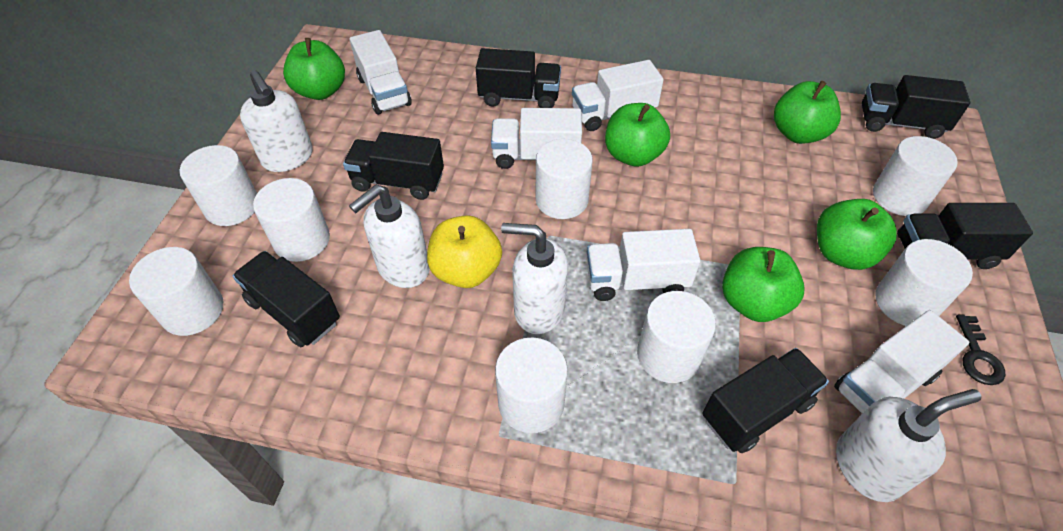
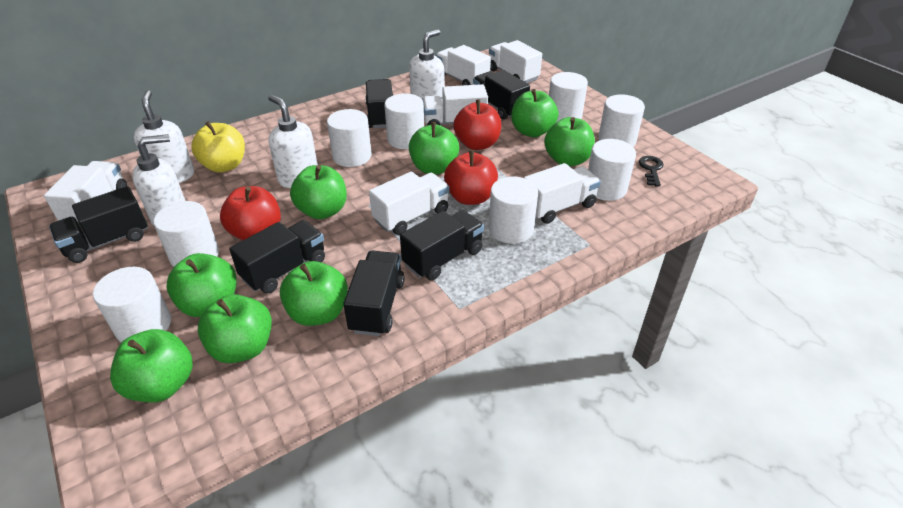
green apple: 5 -> 8
red apple: 0 -> 3
white truck: 5 -> 6

